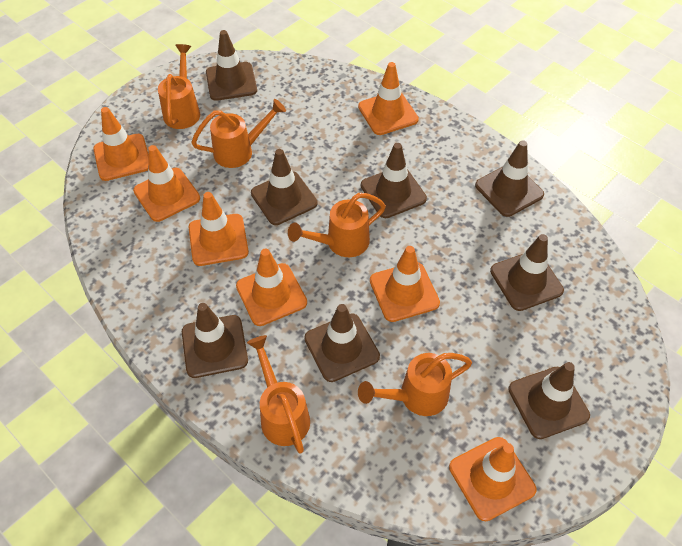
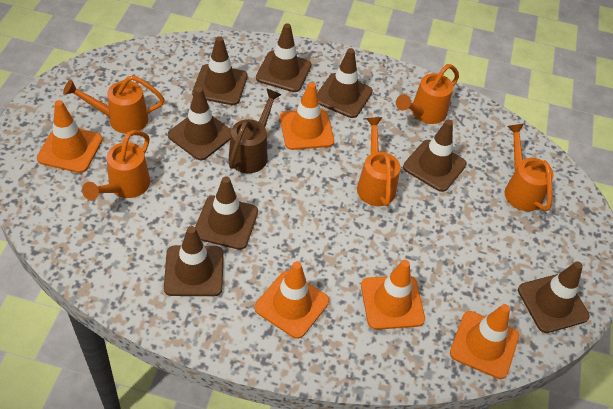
brown watering can: 0 -> 1
orange traffic cone: 7 -> 5

